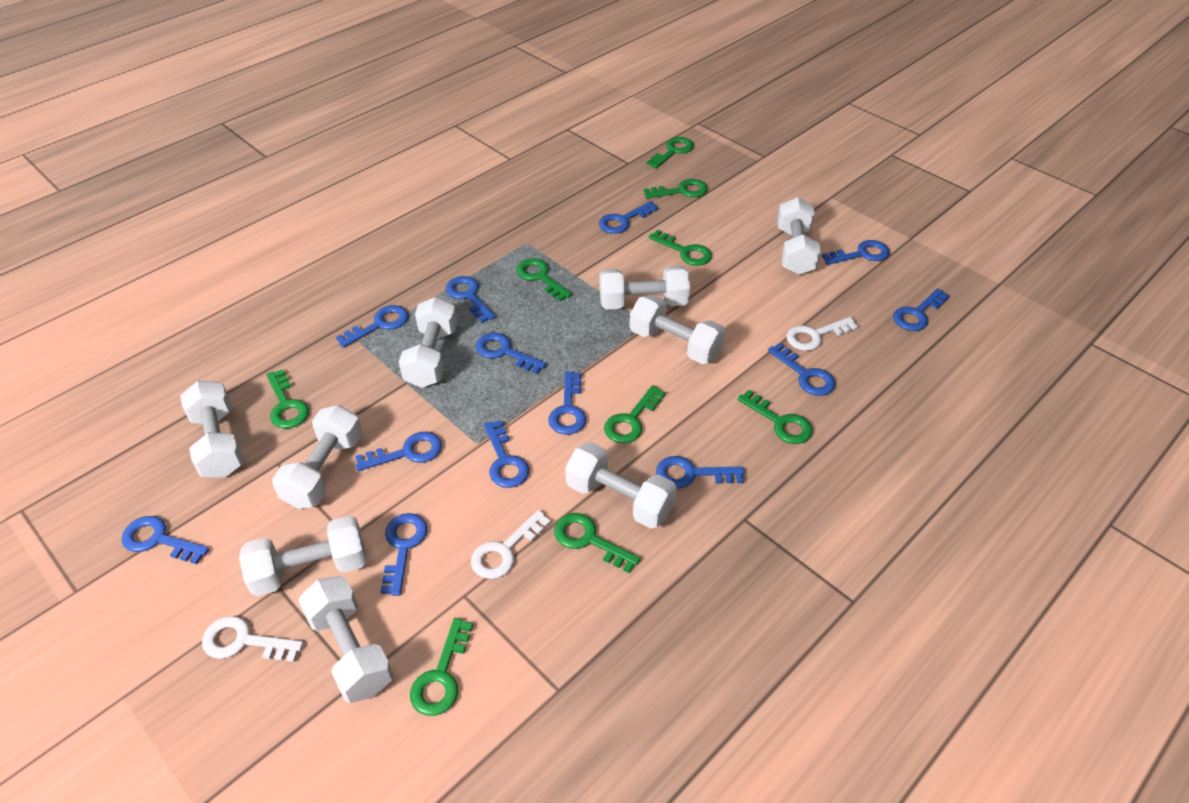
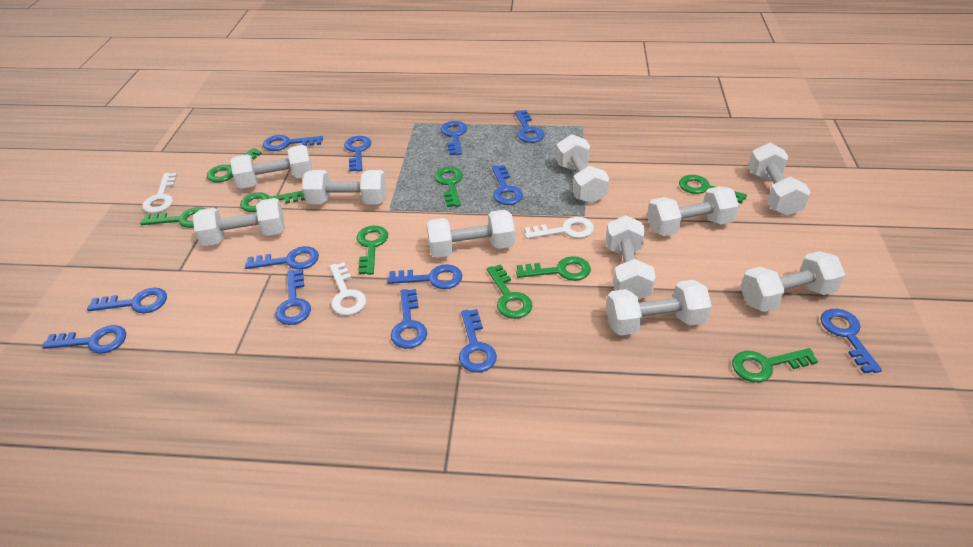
white dumbbell: 9 -> 10

